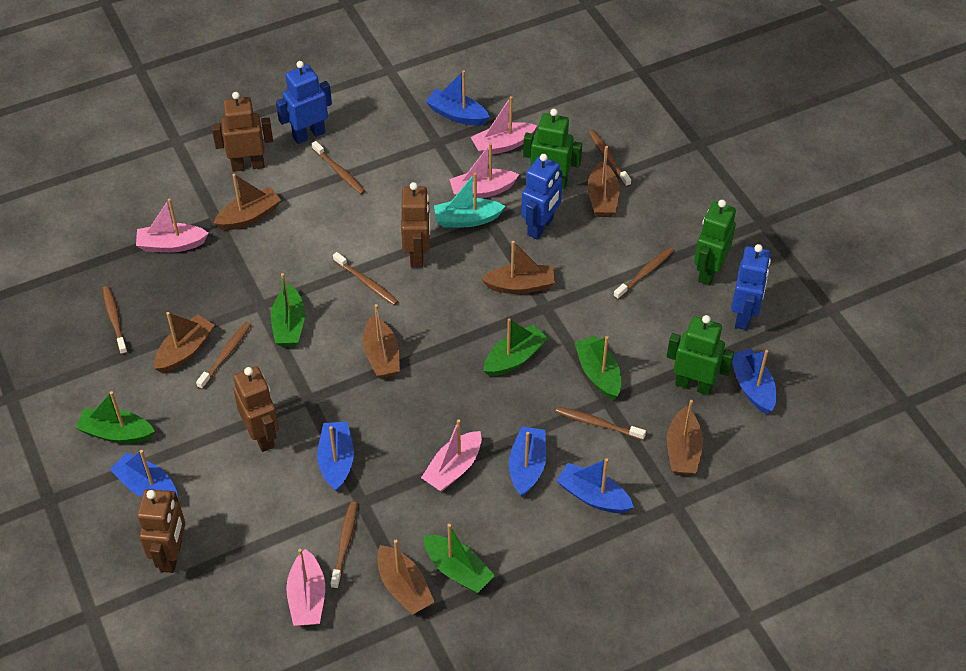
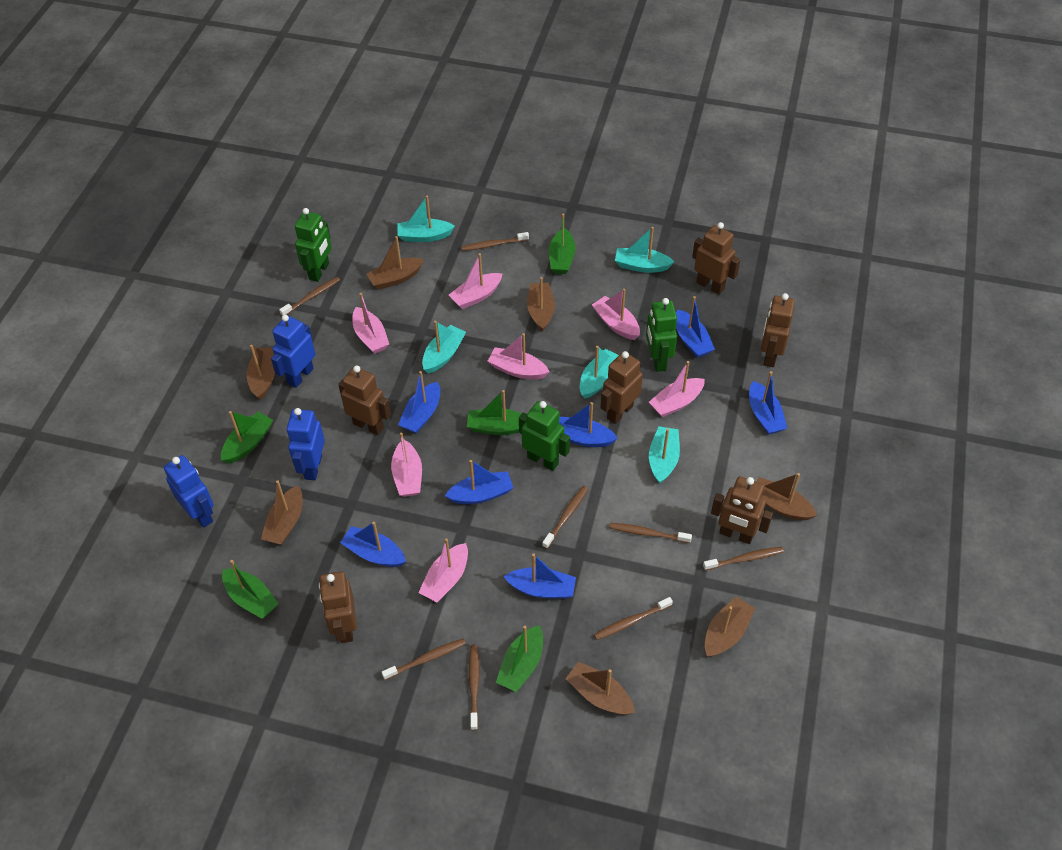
blue boat: 6 -> 7
brown robot: 4 -> 6
pink boat: 5 -> 7
turquoise boat: 1 -> 5

